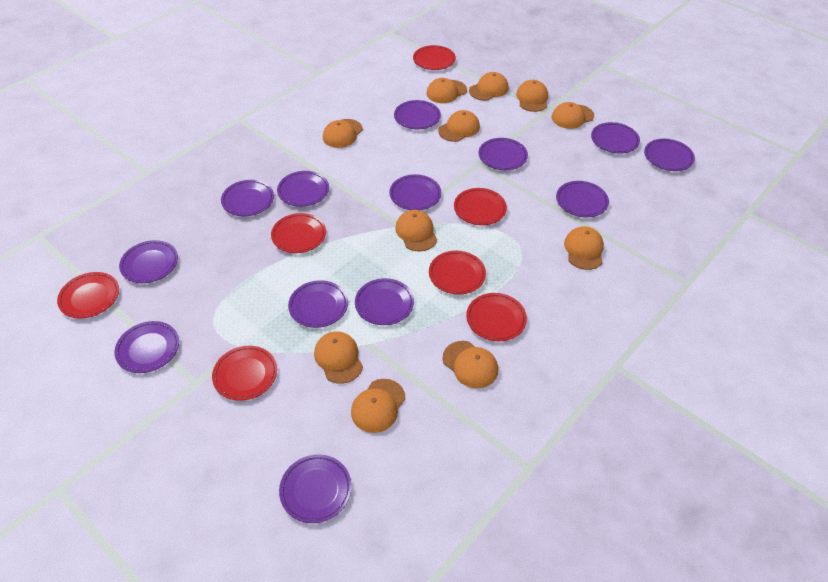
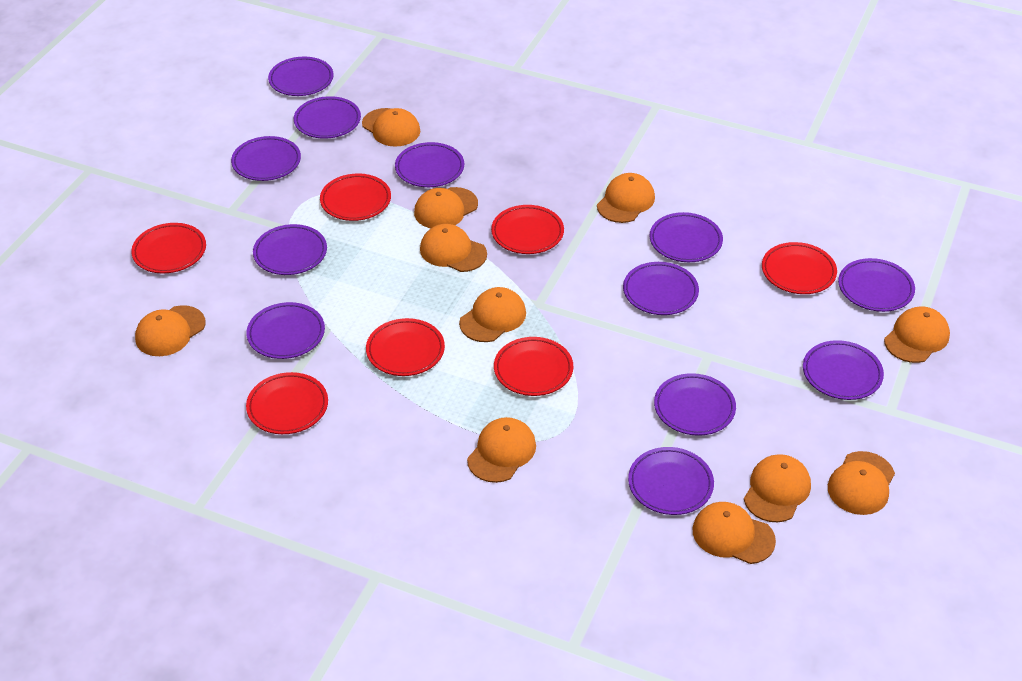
purple plate: 13 -> 12

